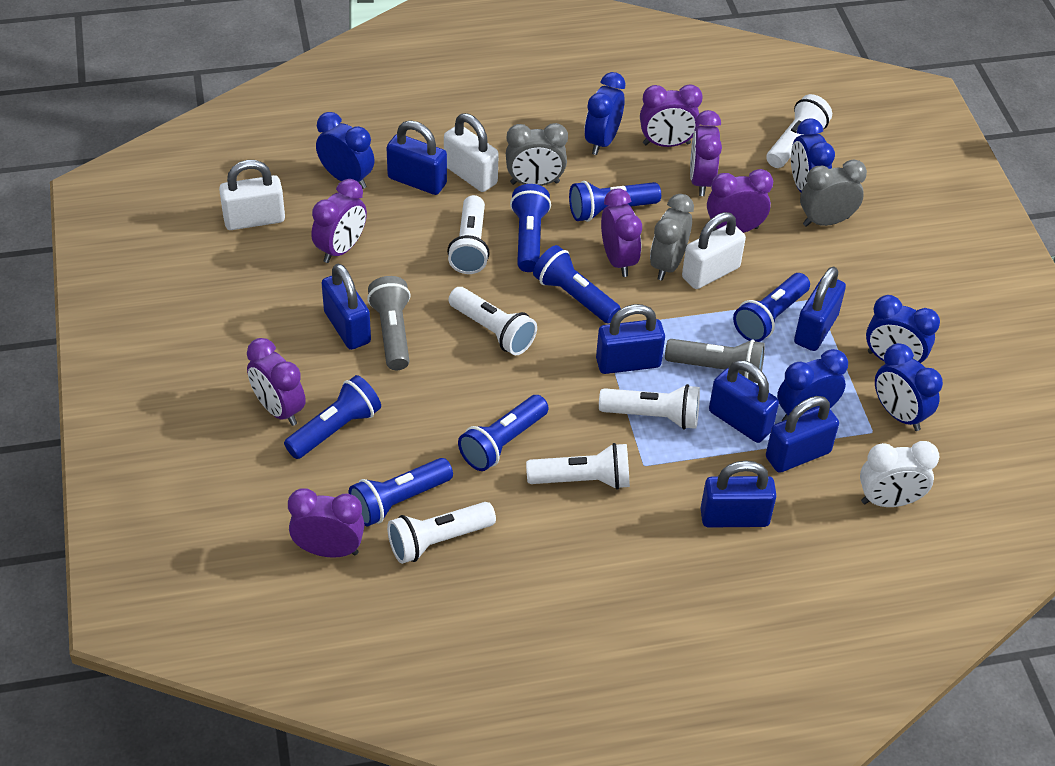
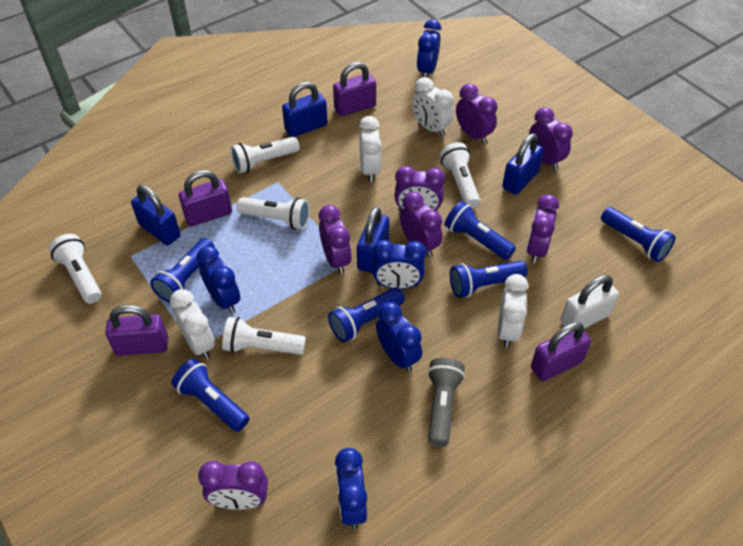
blue clock: 6 -> 5
blue flashlight: 7 -> 6
blue padlock: 7 -> 4
grey clock: 3 -> 0
grey flashlight: 2 -> 1
purple padlock: 0 -> 4
white clock: 1 -> 4
white flashlight: 6 -> 5
white padlock: 3 -> 1

